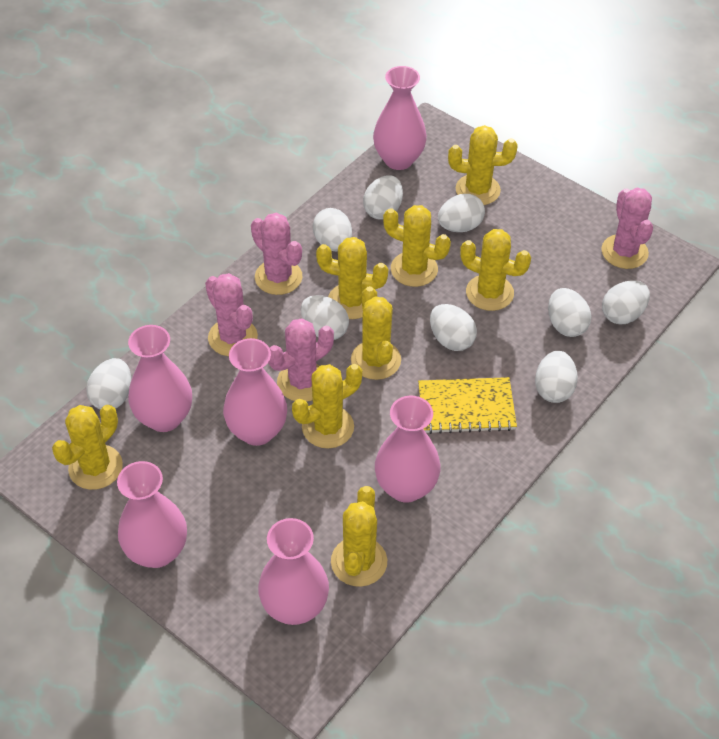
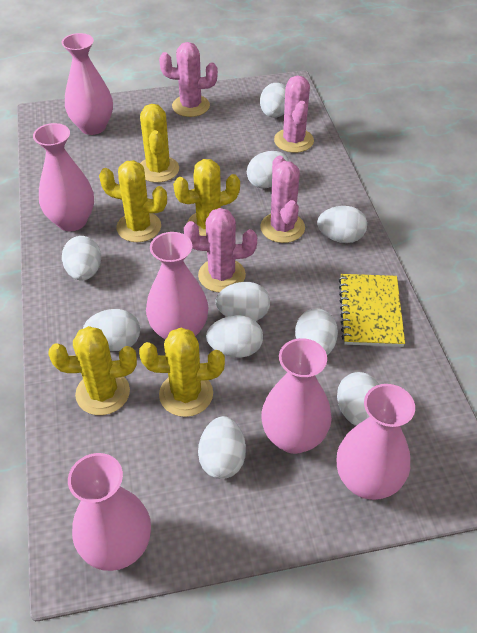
white egg: 9 -> 10
yellow cactus: 8 -> 5

